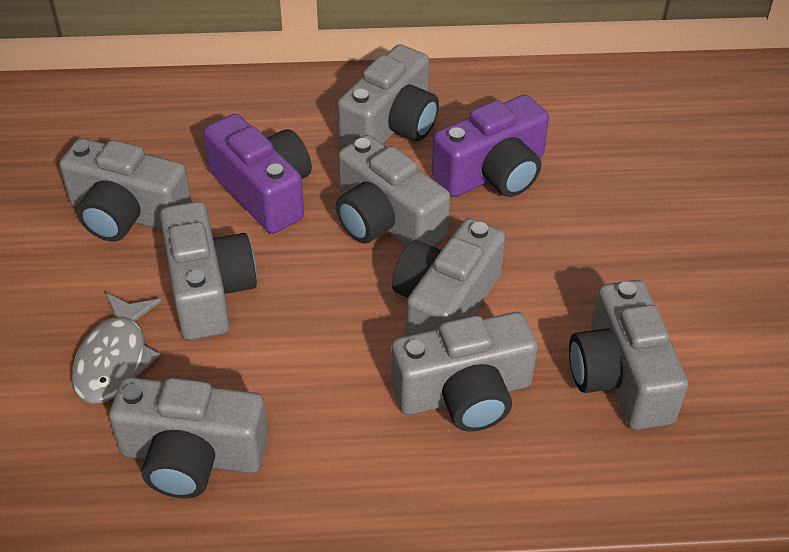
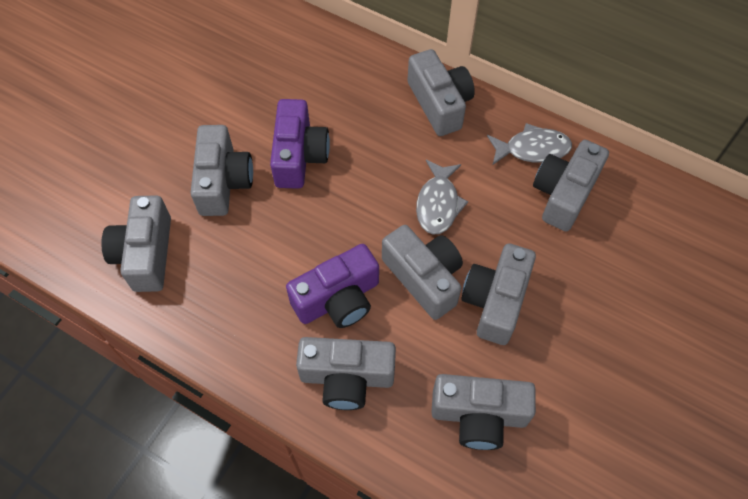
grey fish: 1 -> 2

